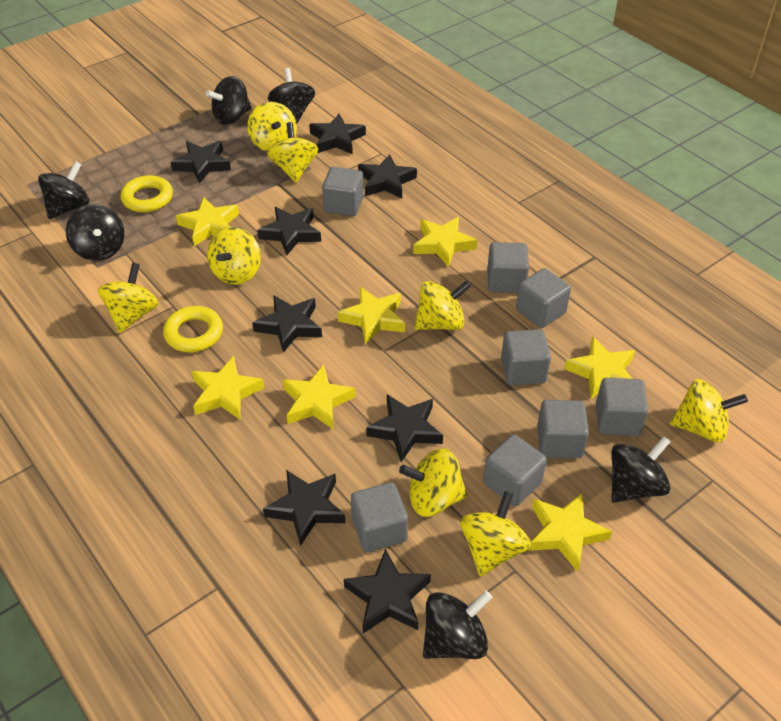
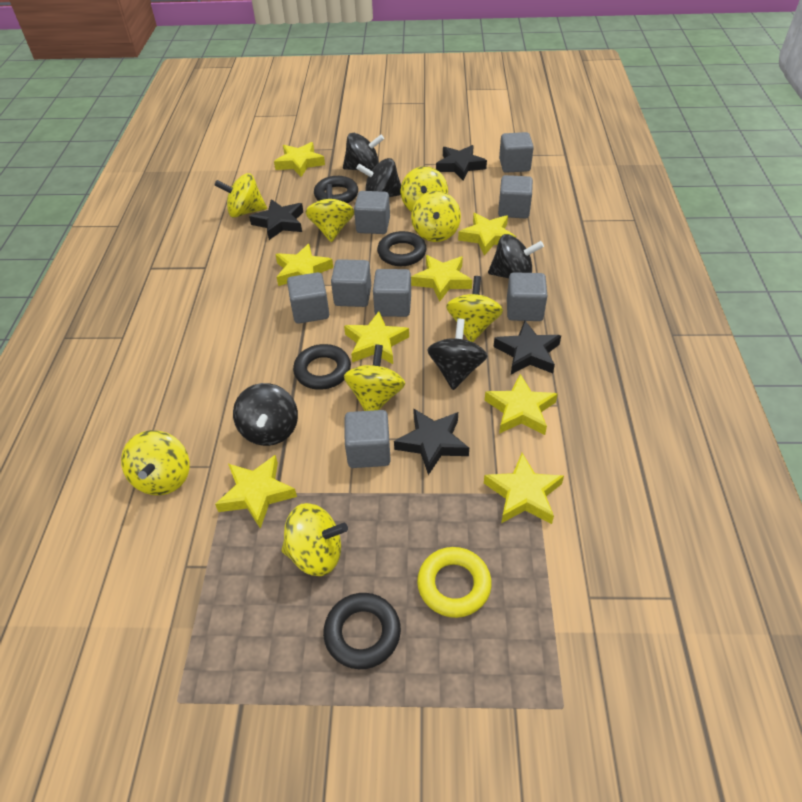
black ring: 0 -> 4
black spinning top: 6 -> 5
black star: 8 -> 4
yellow ring: 2 -> 1
yellow star: 7 -> 8

